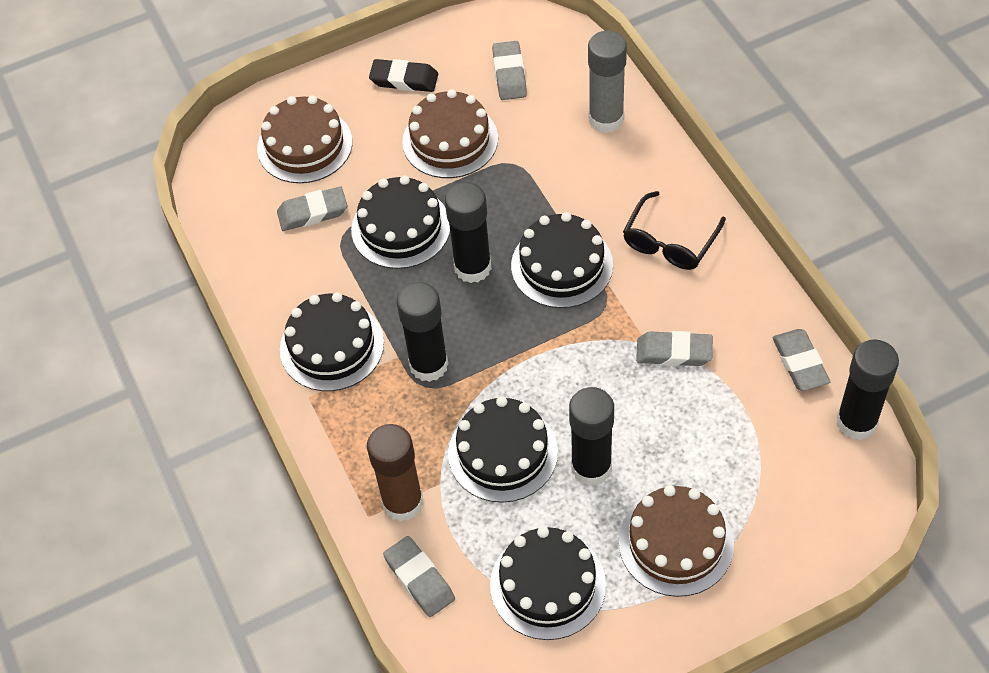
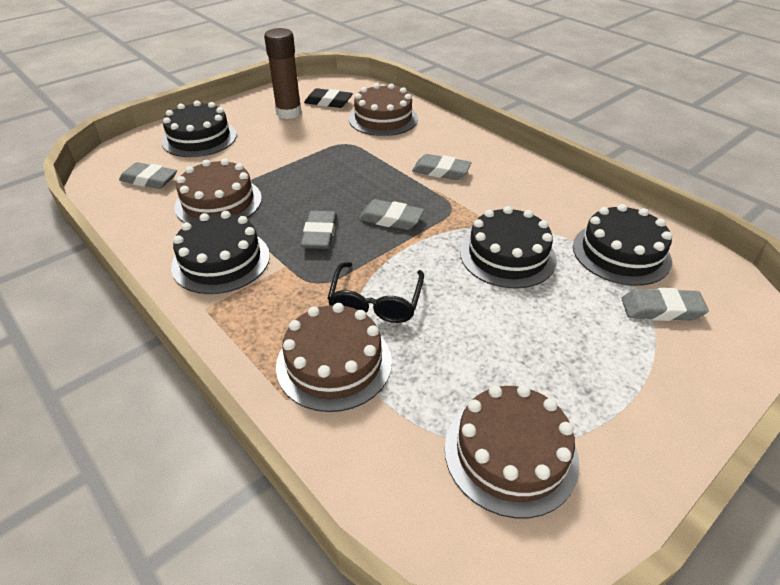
black cake: 5 -> 4
black glue stick: 4 -> 0
brown cake: 3 -> 4
grey glue stick: 1 -> 0

